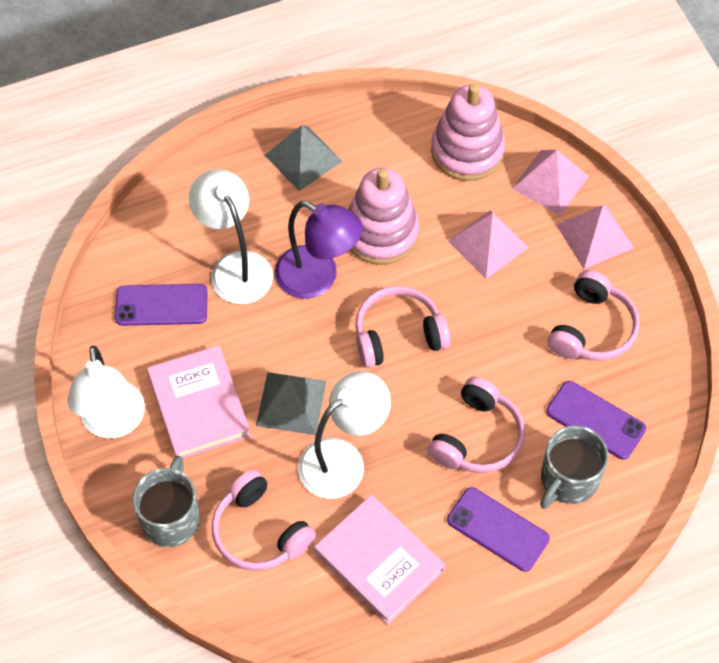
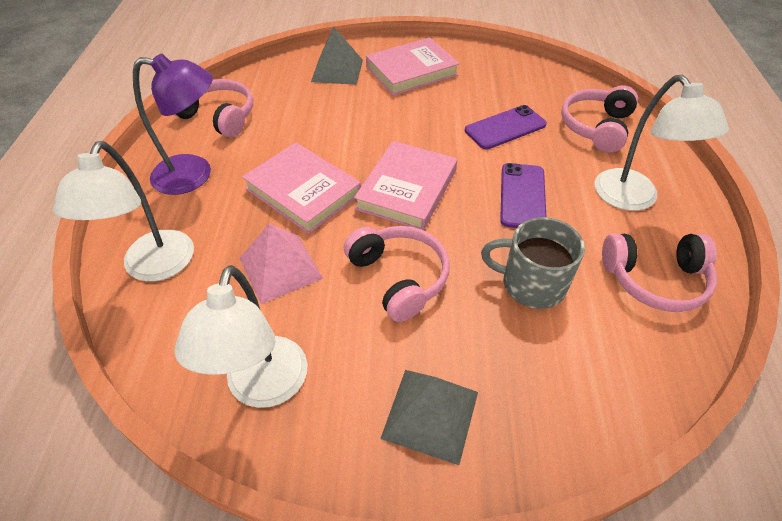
grey mug: 2 -> 1
pink book: 2 -> 3
pink pyramid: 3 -> 1
pink stacking toy: 2 -> 0
purple phone: 3 -> 2

